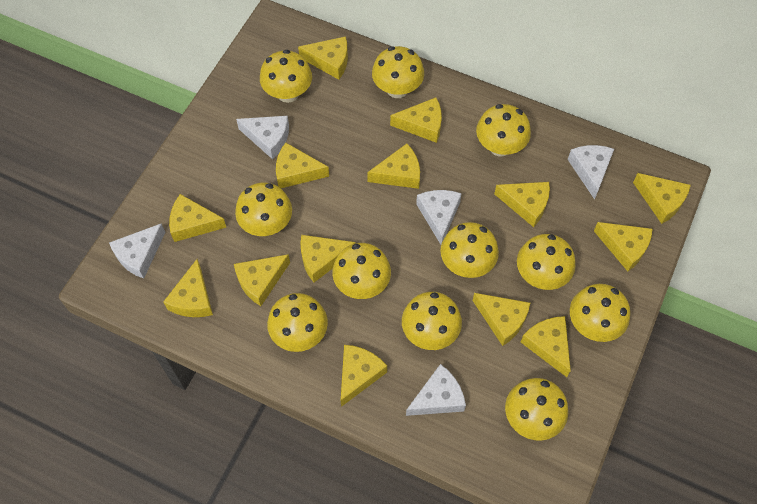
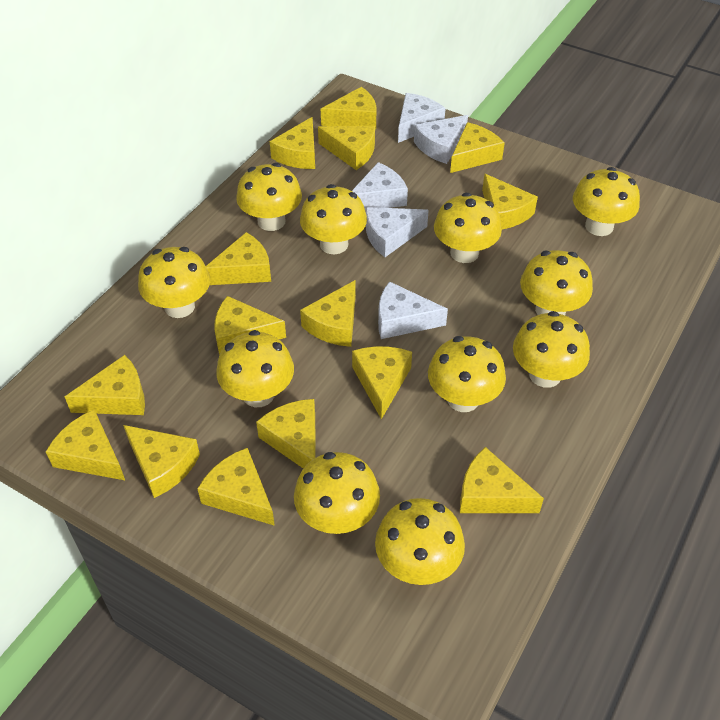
yellow cheese: 14 -> 15

